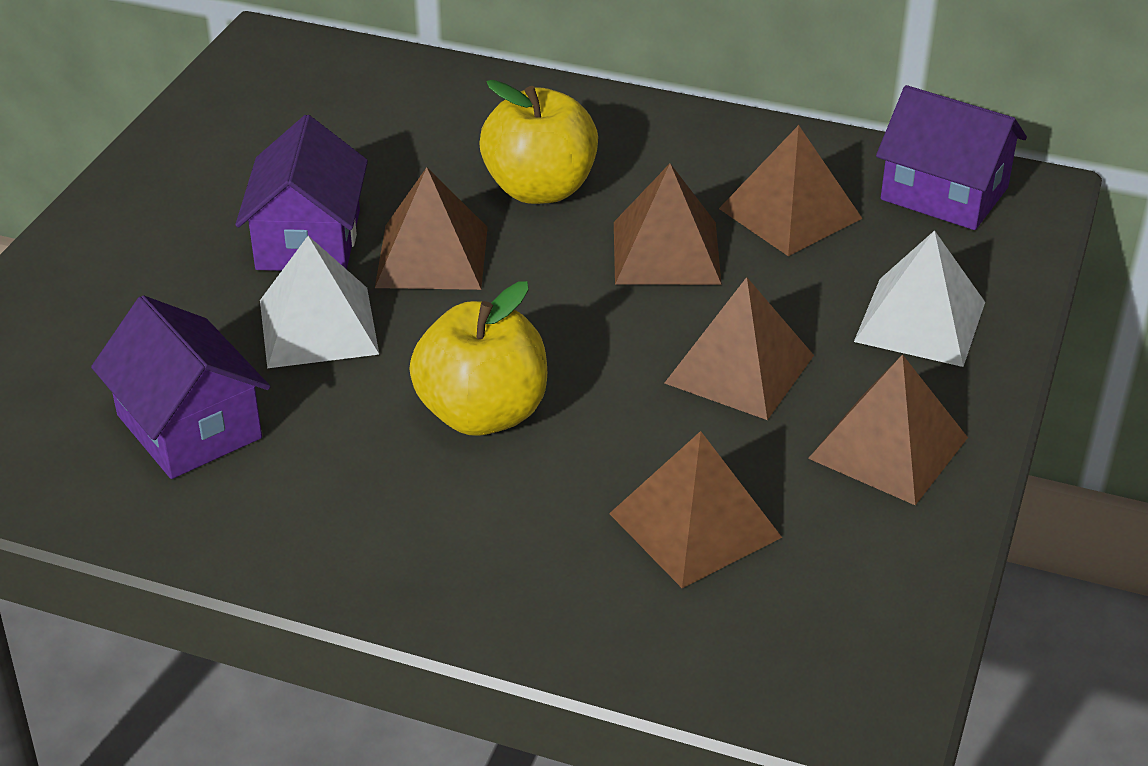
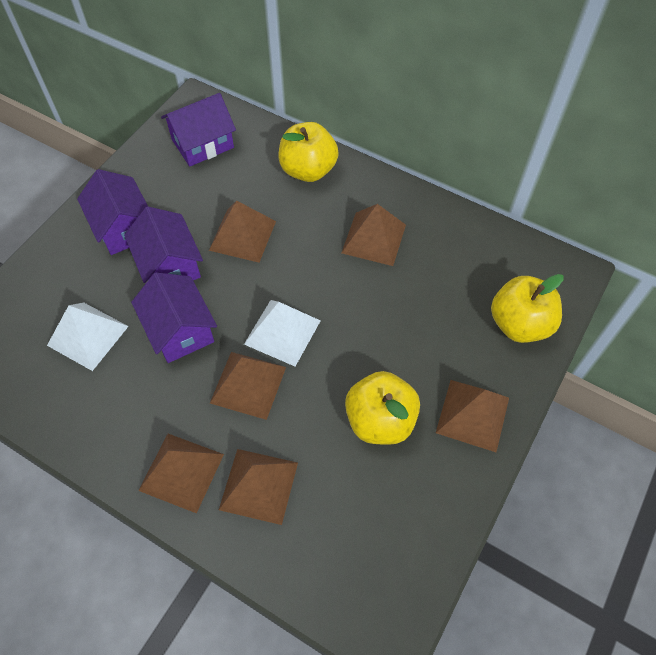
purple house: 3 -> 4
yellow apple: 2 -> 3

